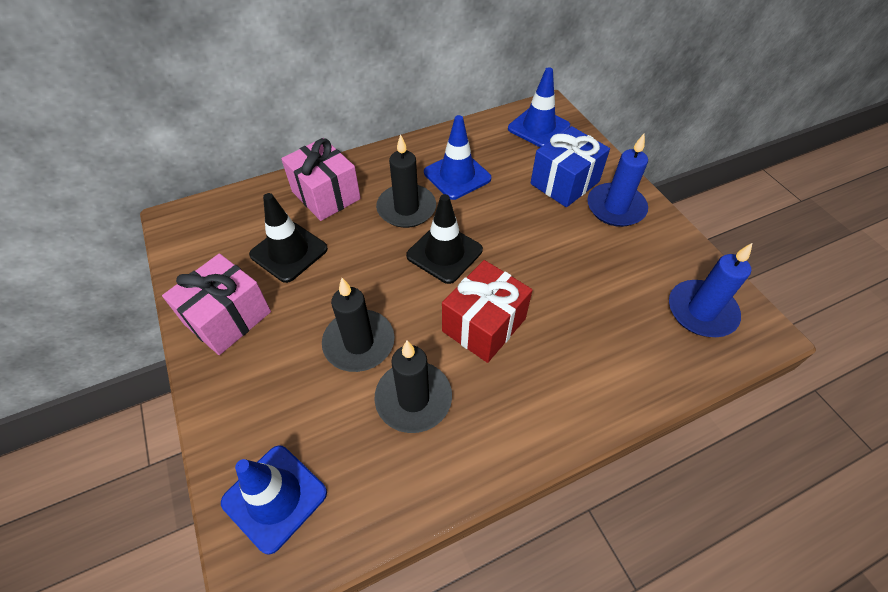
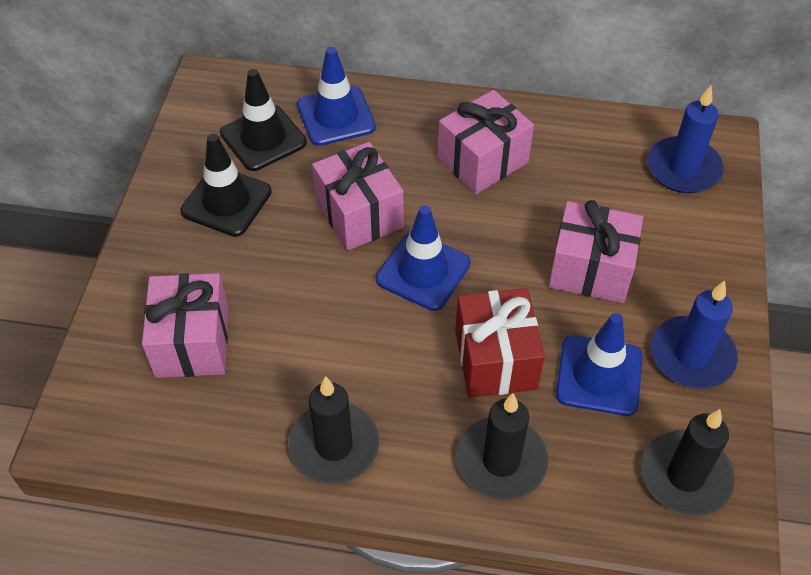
blue gift: 1 -> 0
pink gift: 2 -> 4

